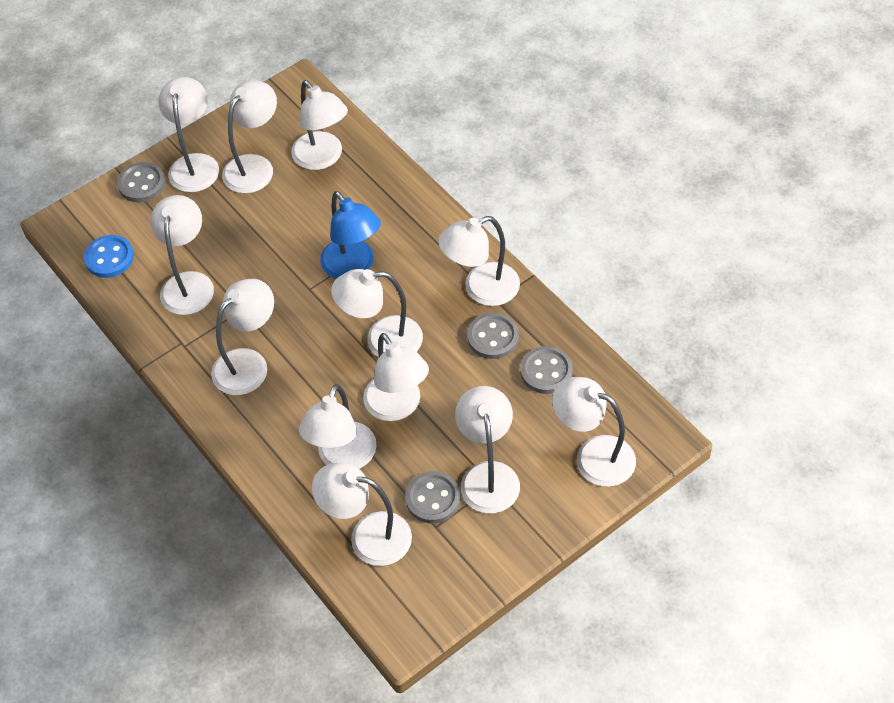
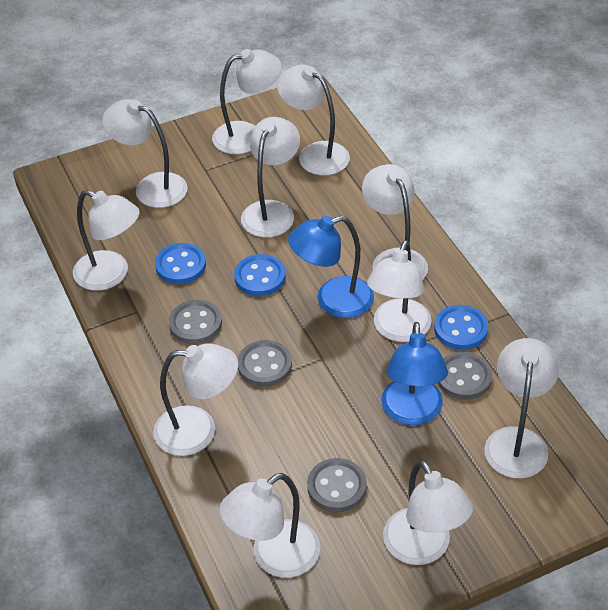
blue button: 1 -> 3
blue lamp: 1 -> 2
white lamp: 12 -> 11

